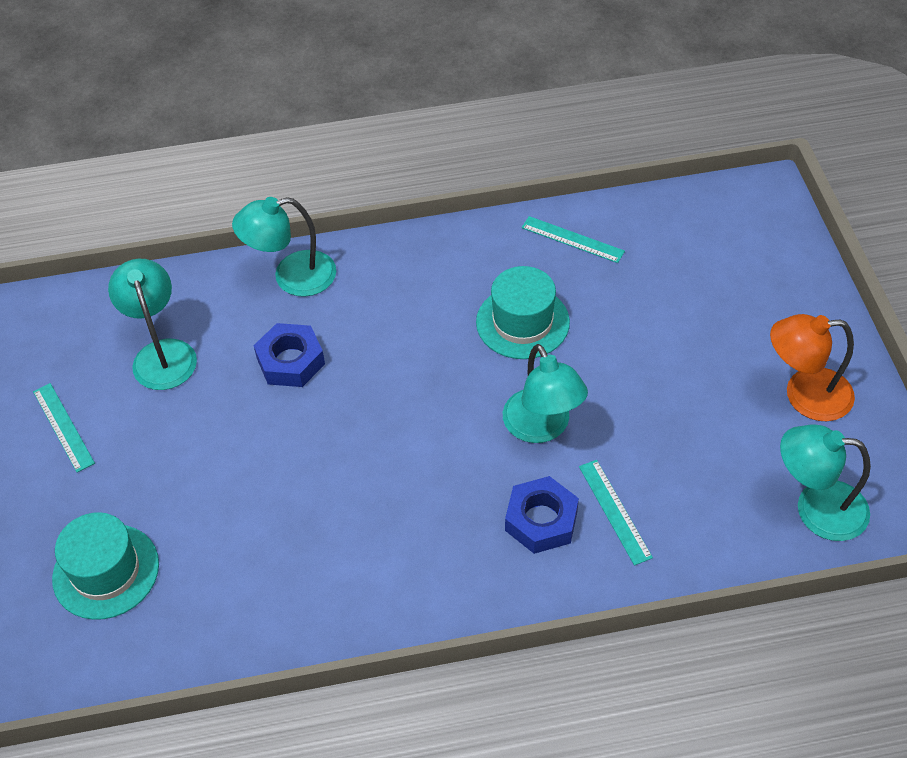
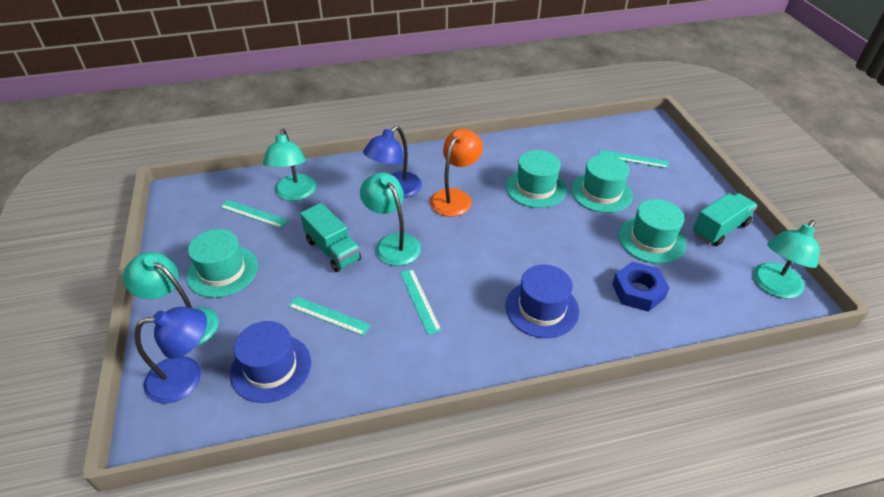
blue hat: 0 -> 2
blue lamp: 0 -> 2
blue nut: 2 -> 1
turquoise hat: 2 -> 4
turquoise ruler: 3 -> 4
turquoise truck: 0 -> 2

